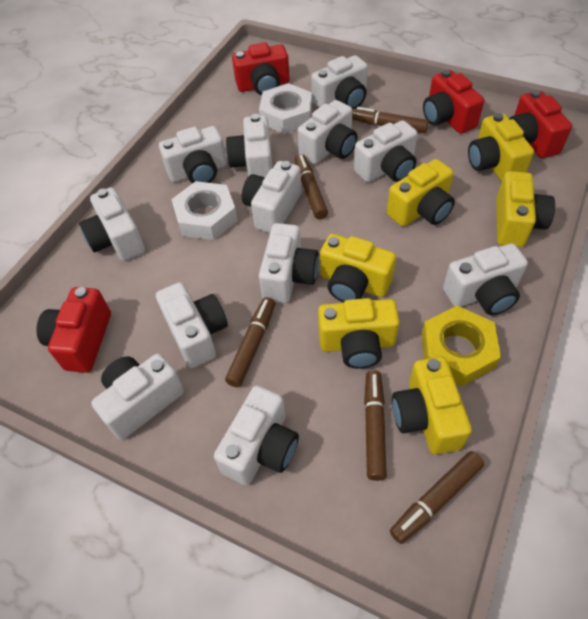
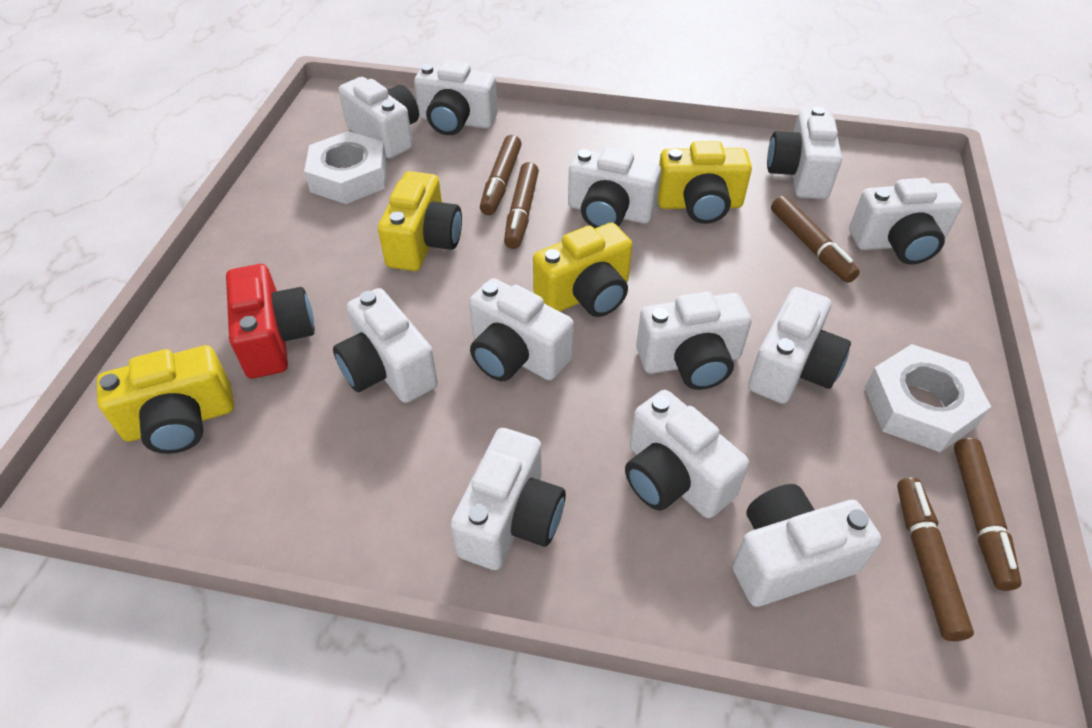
red camera: 4 -> 1
yellow camera: 6 -> 4
yellow nut: 1 -> 0

